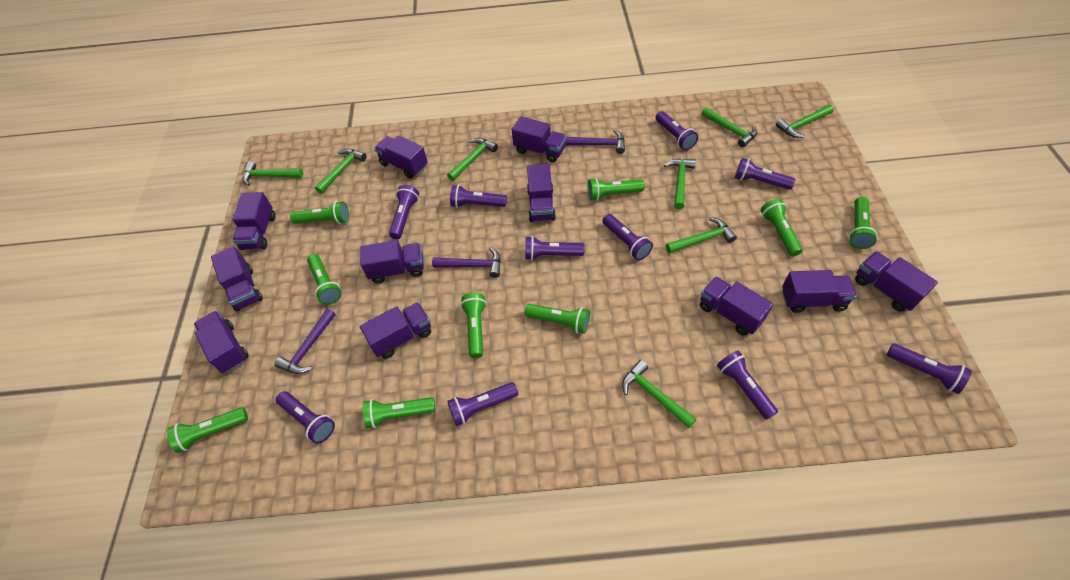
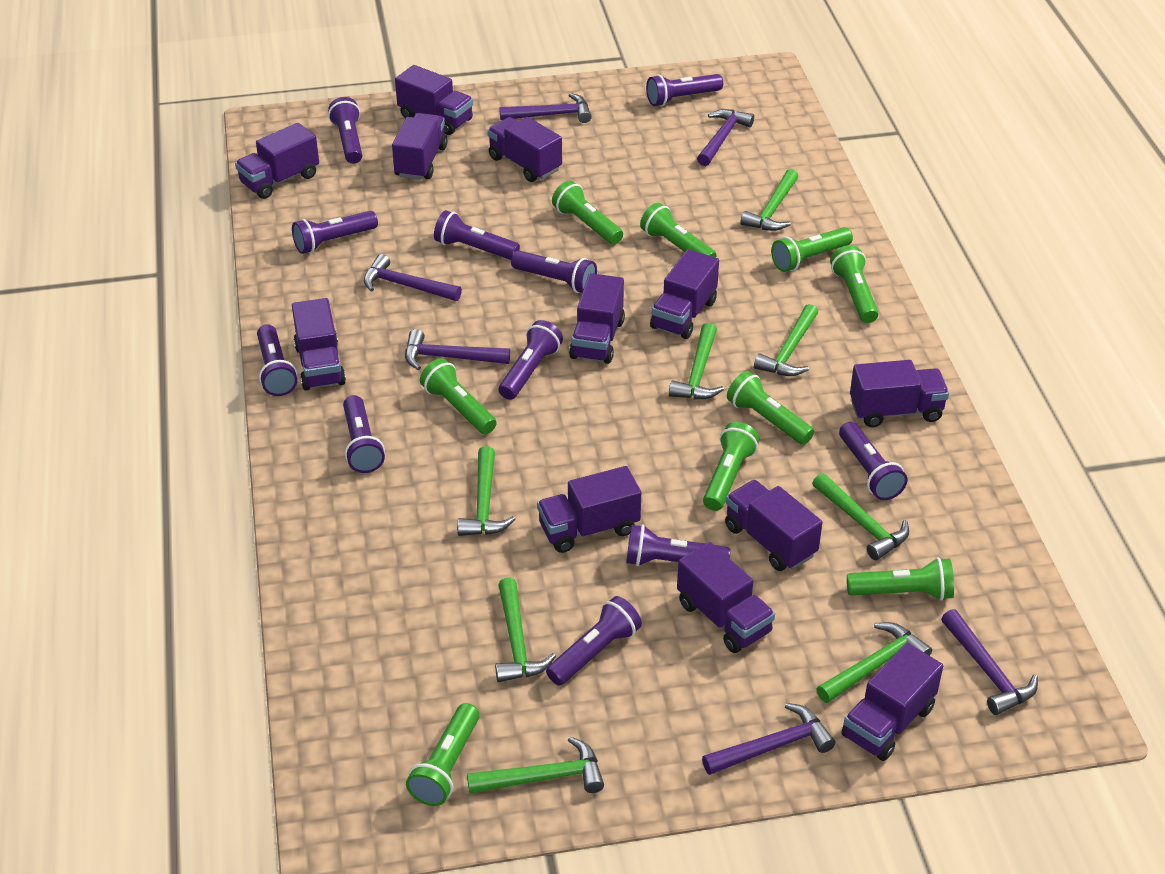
purple flashlight: 10 -> 11
purple hammer: 3 -> 6
purple truck: 11 -> 12

